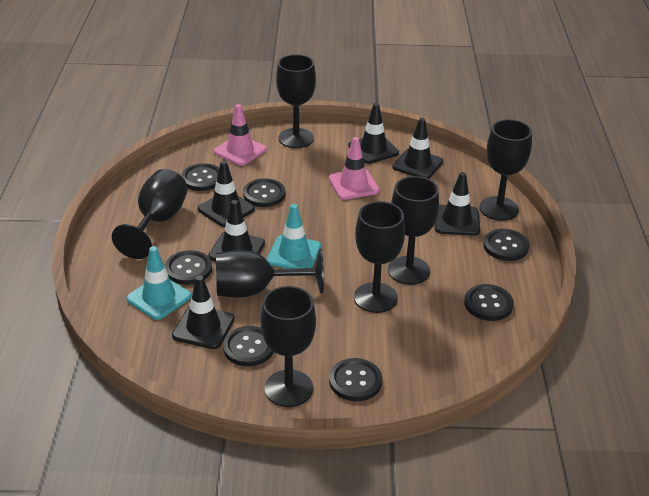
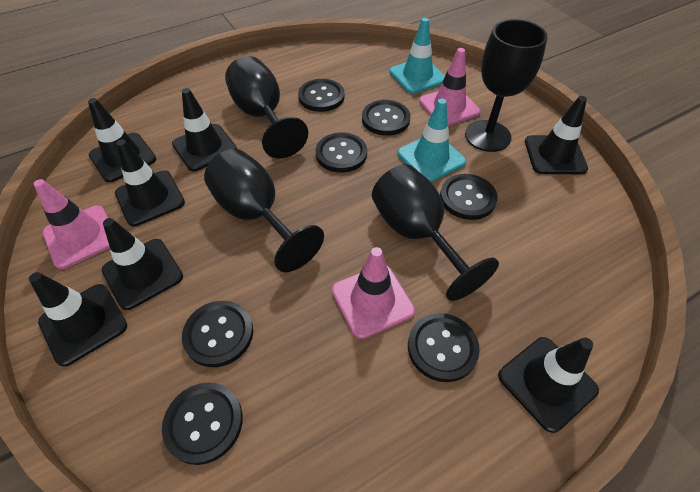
black goblet: 7 -> 4
black traffic cone: 6 -> 7
pink traffic cone: 2 -> 3

